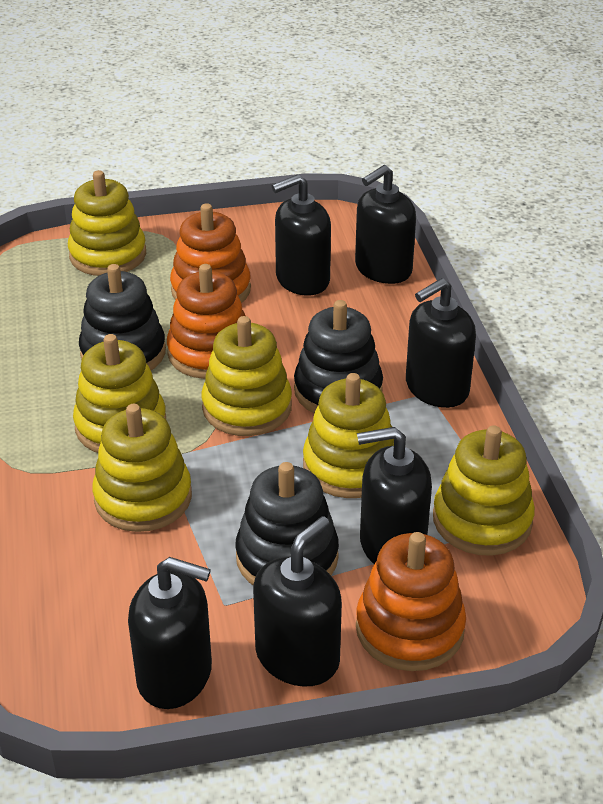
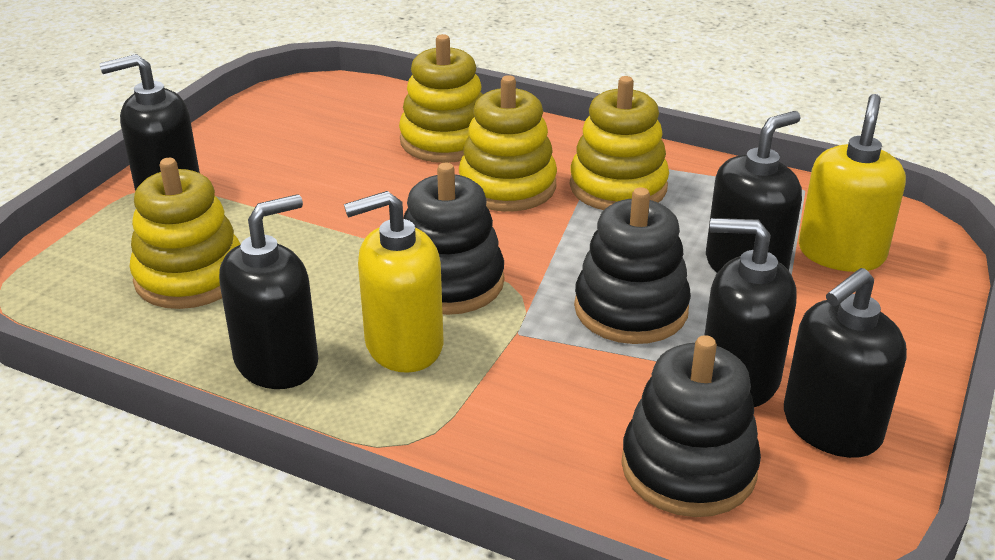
black soap dispenser: 6 -> 5
orange stacking toy: 3 -> 0
yellow soap dispenser: 0 -> 2
yellow stacking toy: 6 -> 4

